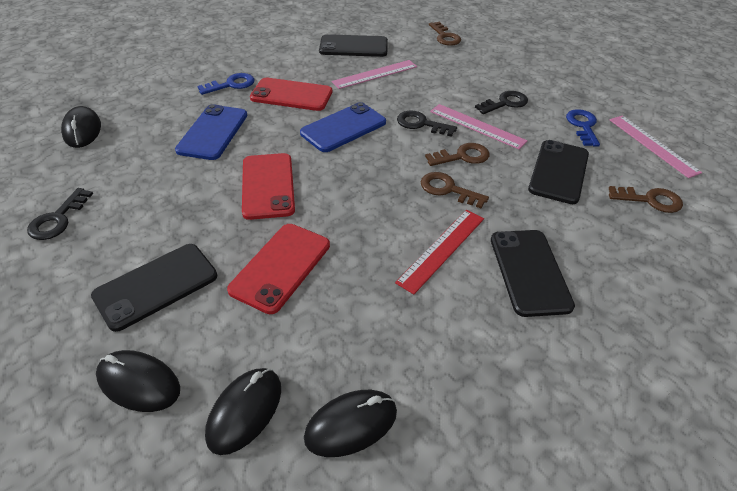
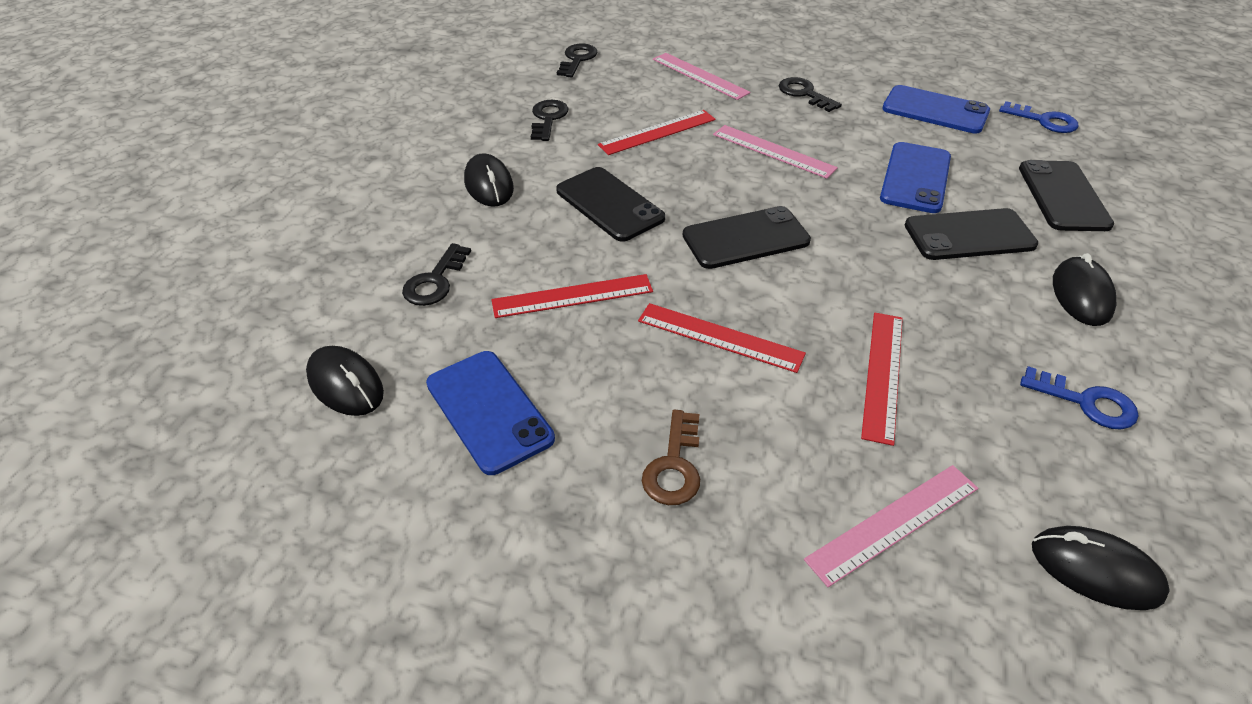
black key: 3 -> 4
blue phone: 2 -> 3
brown key: 4 -> 1
red phone: 3 -> 0
red ruler: 1 -> 4

